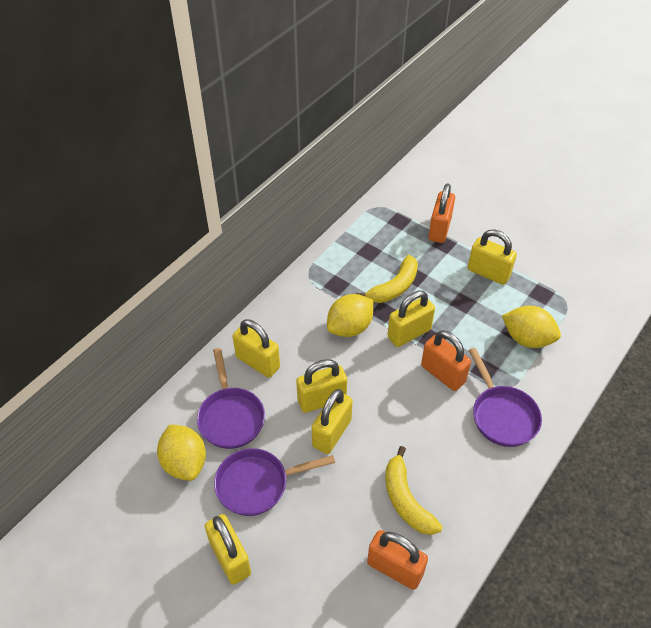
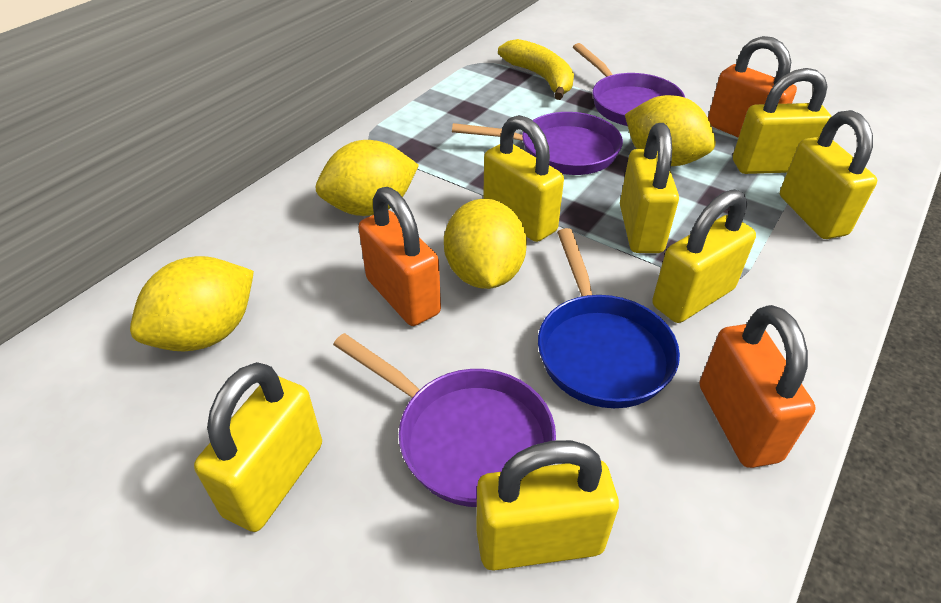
blue pan: 0 -> 1
yellow banana: 2 -> 1
yellow lemon: 3 -> 4
yellow padlock: 6 -> 7

